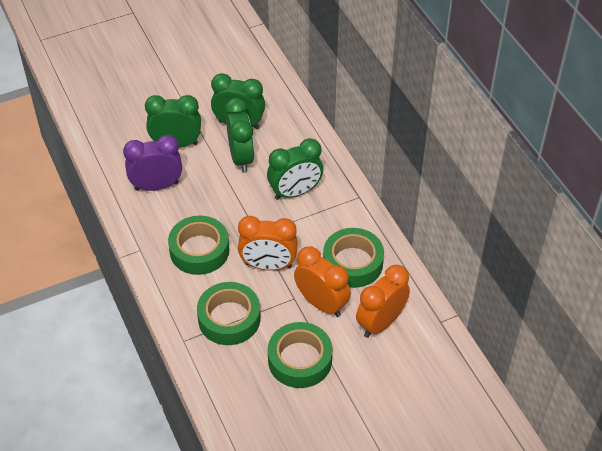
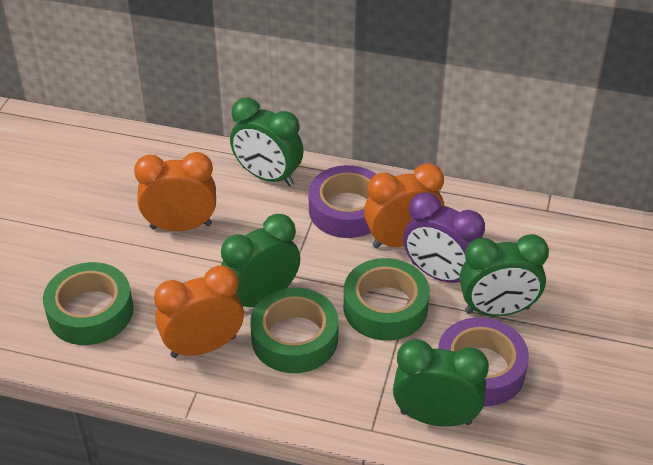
green tape: 4 -> 3
purple tape: 0 -> 2

